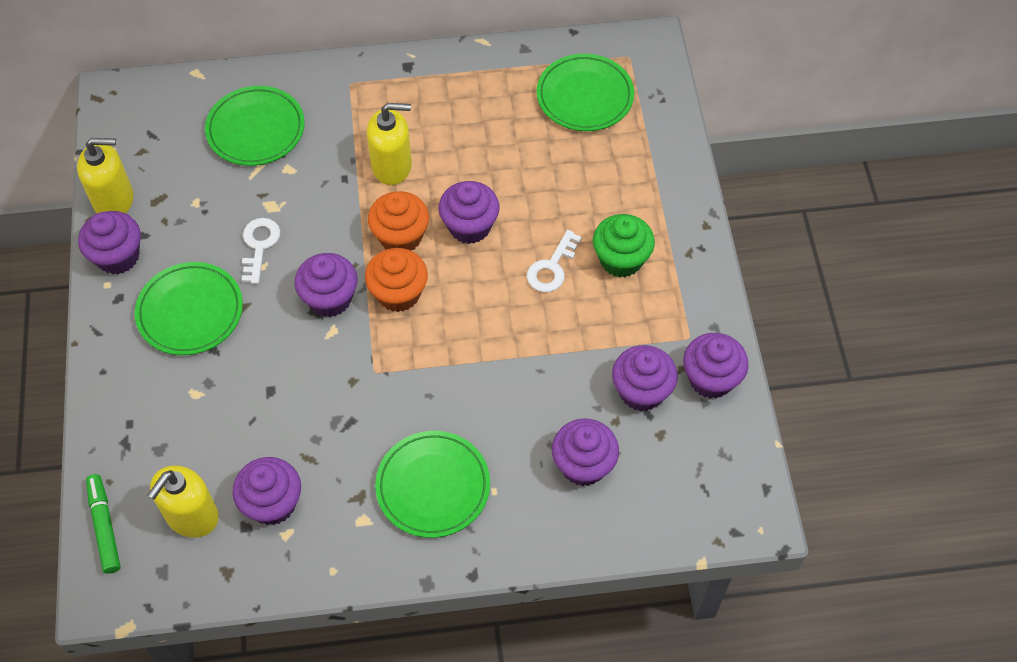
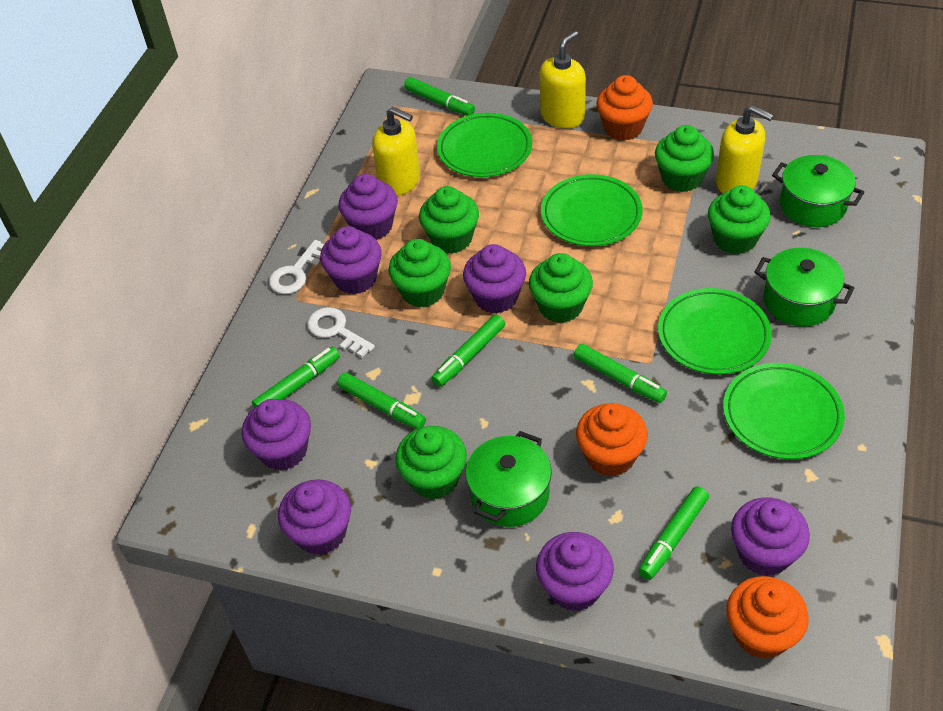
green cupcake: 1 -> 6
green marker: 1 -> 6
green pot: 0 -> 3
orange cupcake: 2 -> 3

